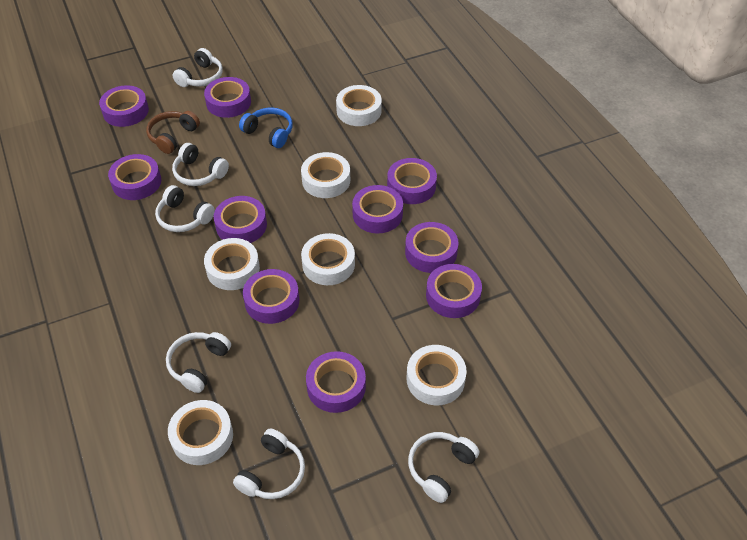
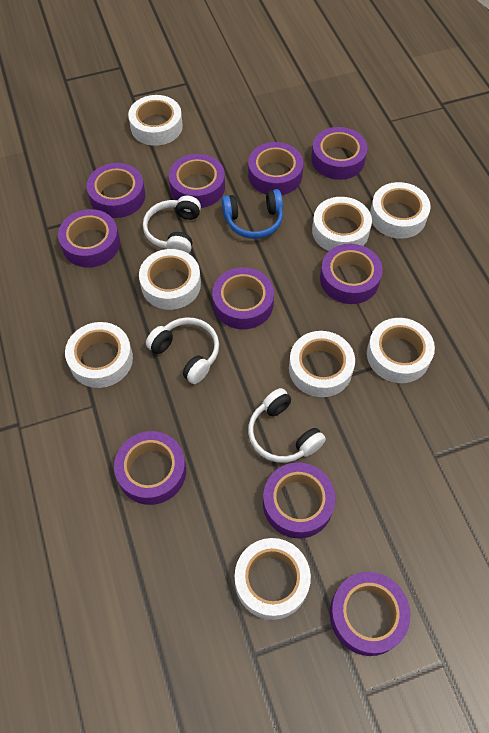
brown headphones: 1 -> 0
white headphones: 6 -> 3
white tape: 6 -> 8

